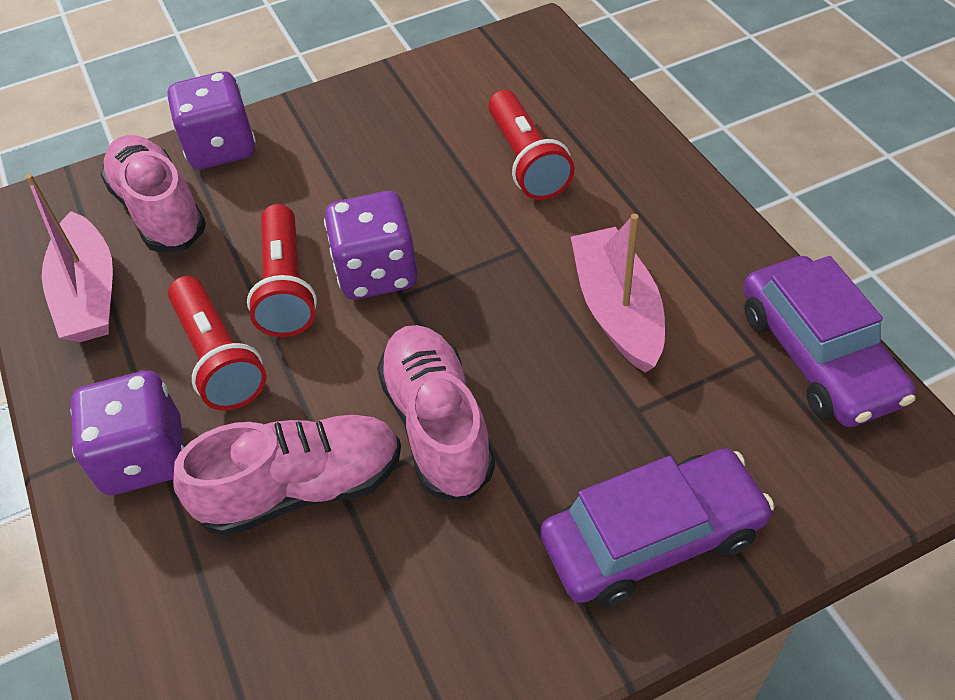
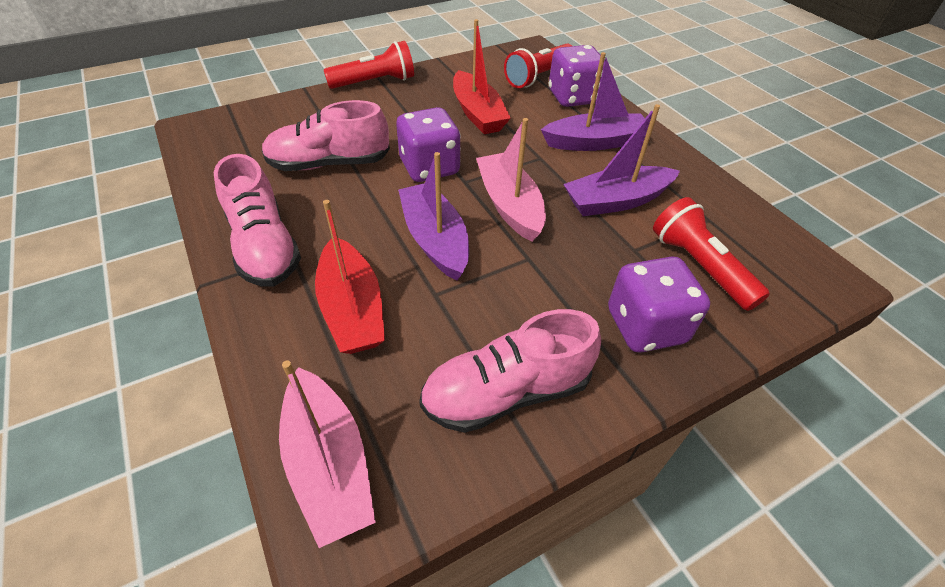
purple boat: 0 -> 3
purple car: 2 -> 0
red boat: 0 -> 2

